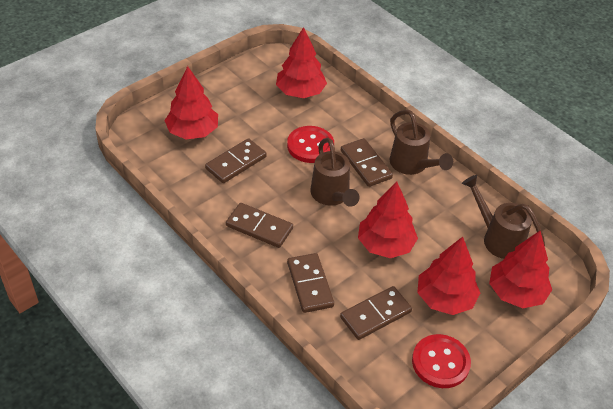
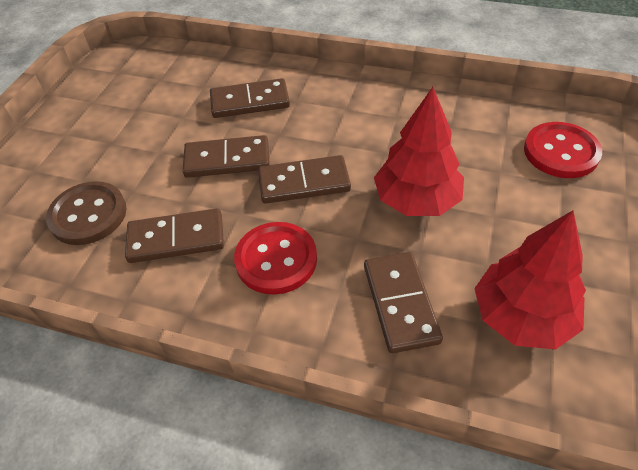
brown button: 0 -> 1
brown watering can: 3 -> 0
red tree: 5 -> 2

